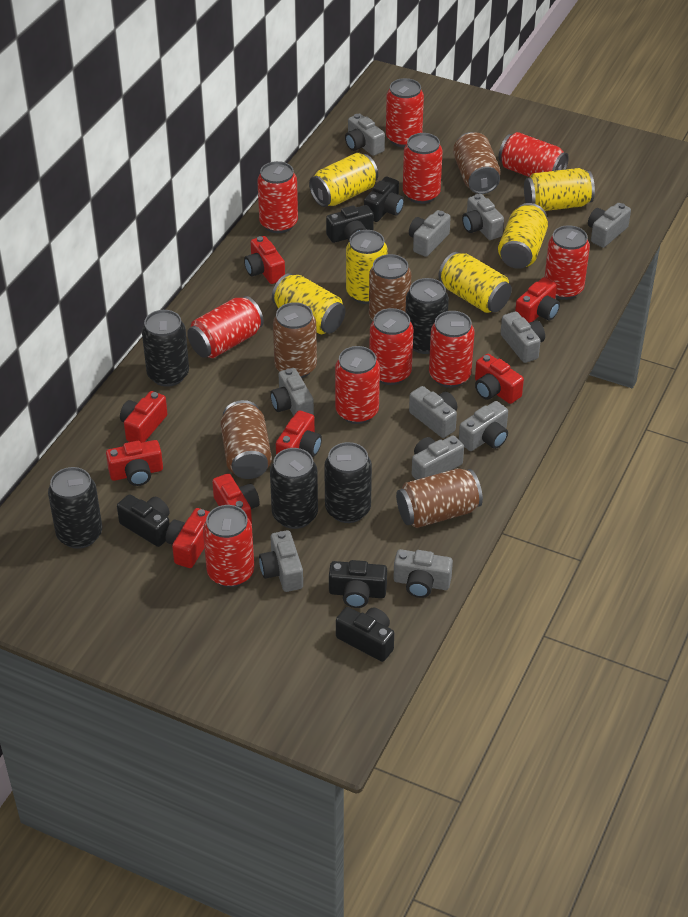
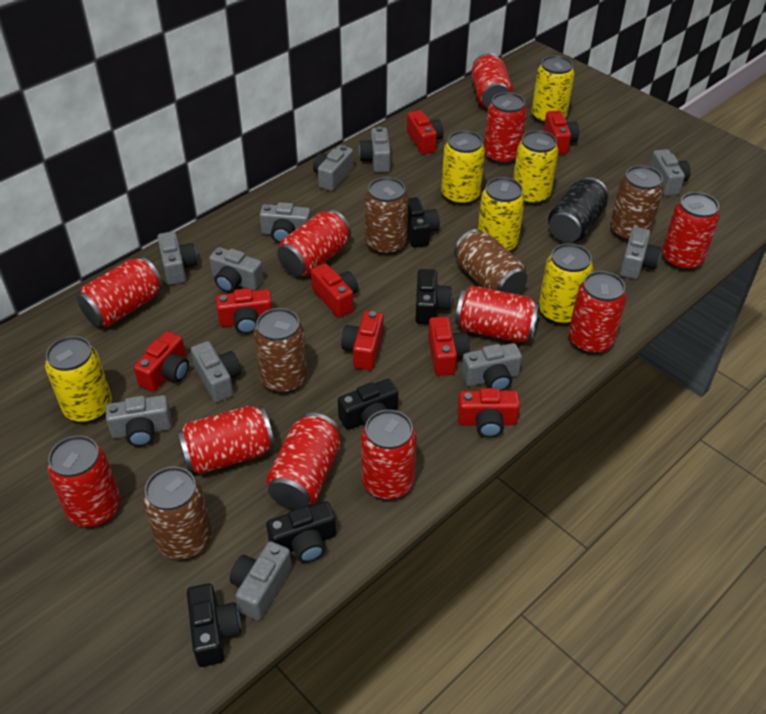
black can: 5 -> 1
red can: 10 -> 11

